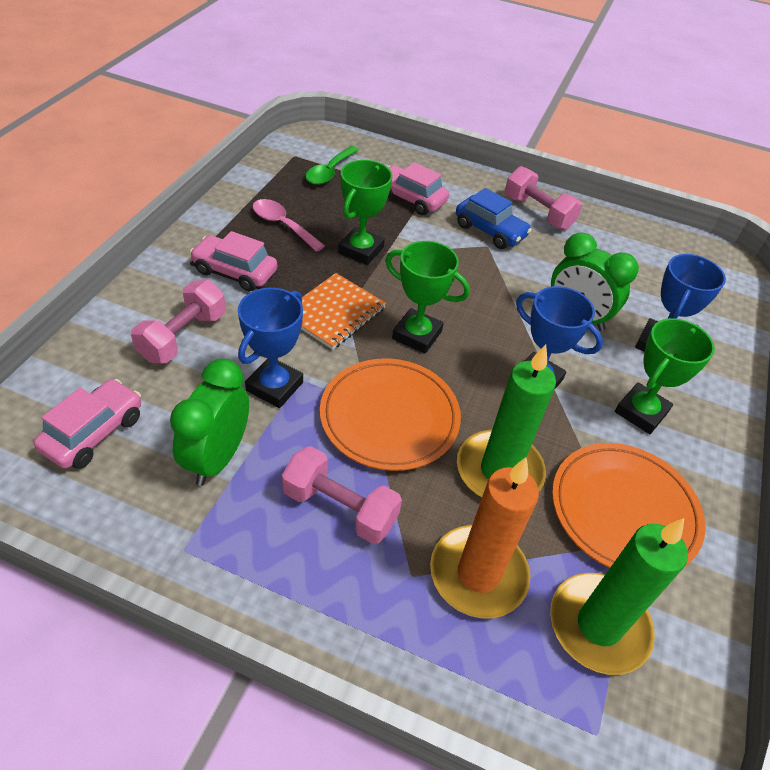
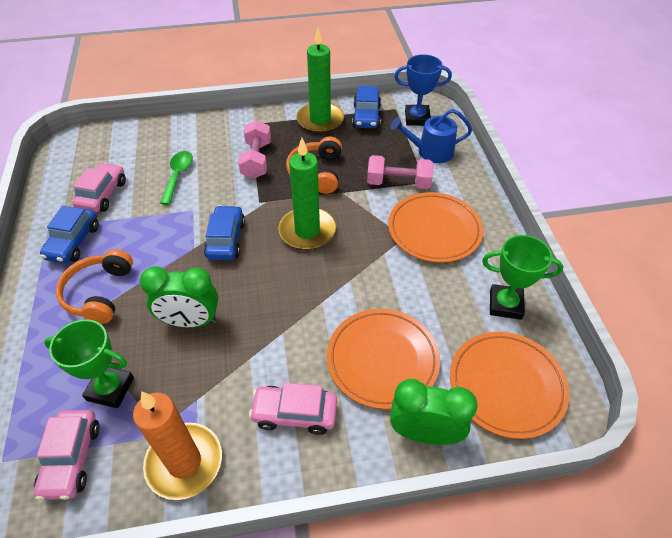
blue car: 1 -> 3
blue trophy: 3 -> 1
blue watering can: 0 -> 1
green trophy: 3 -> 2
orange headphones: 0 -> 2
orange notebook: 1 -> 0
orange plate: 2 -> 3
pink dumbbell: 3 -> 2
pink spoon: 1 -> 0

